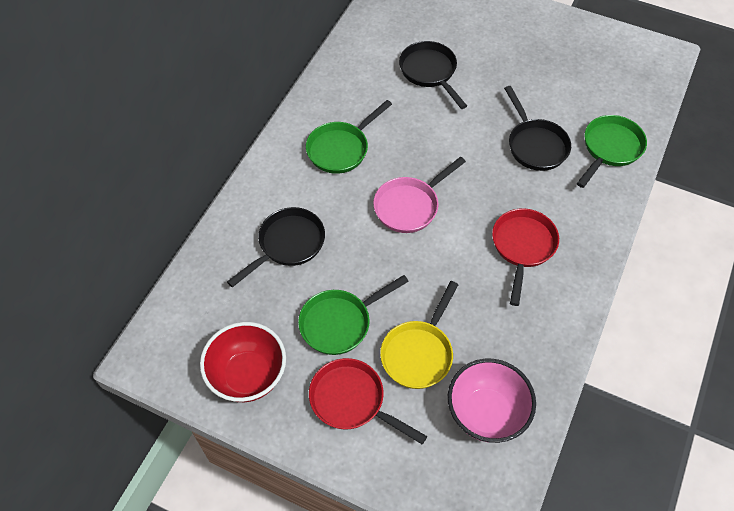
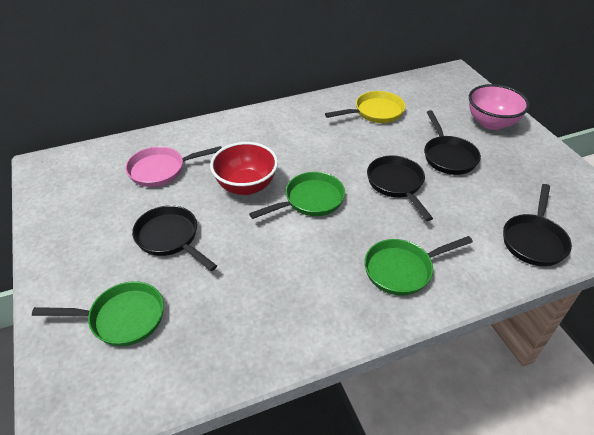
black pan: 3 -> 4
red pan: 2 -> 0

